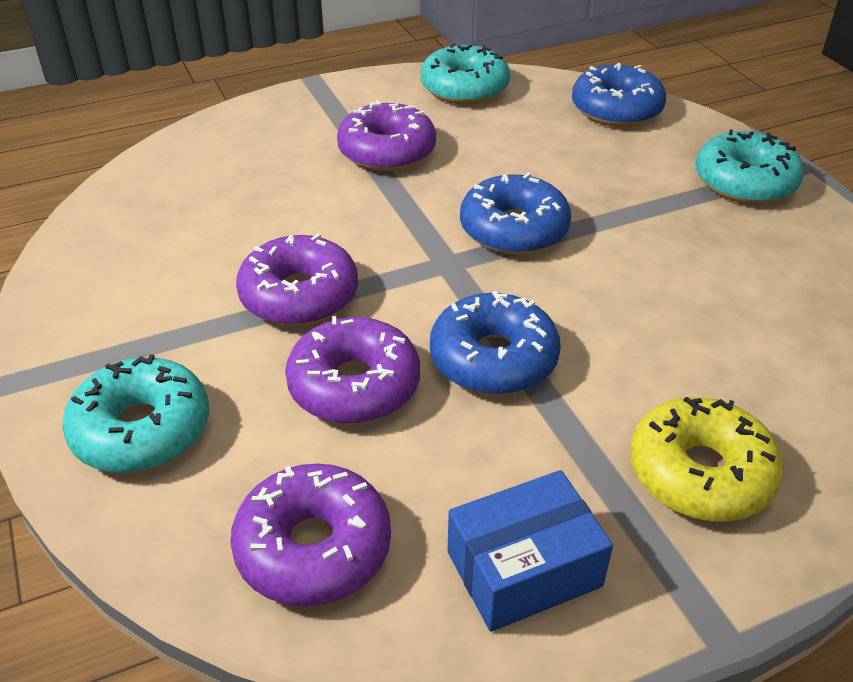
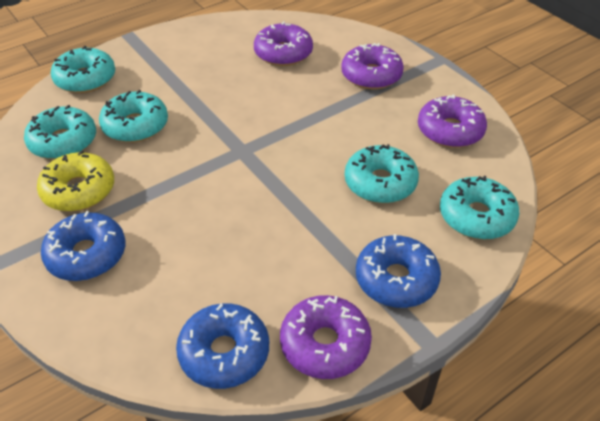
blue box: 1 -> 0
turquoise donut: 3 -> 5

